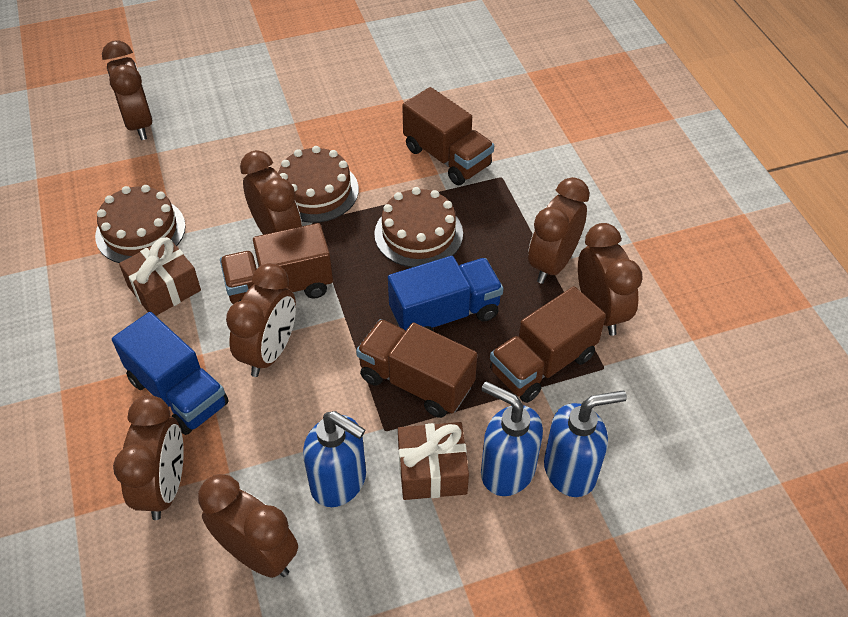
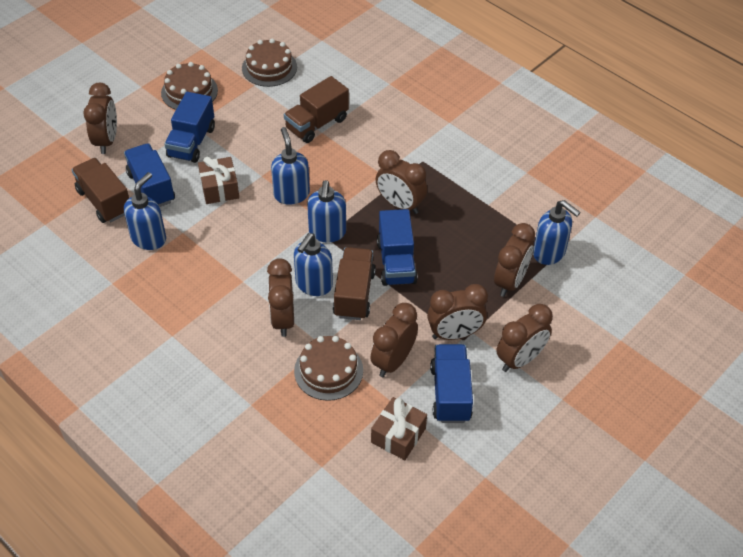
blue soap dispenser: 3 -> 5
blue truck: 2 -> 4
brown truck: 4 -> 3

